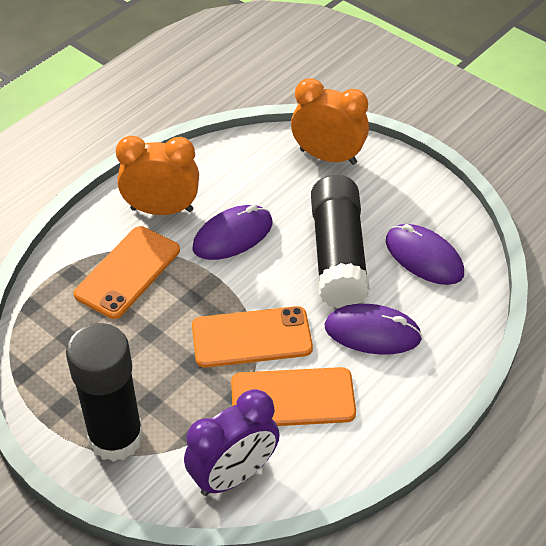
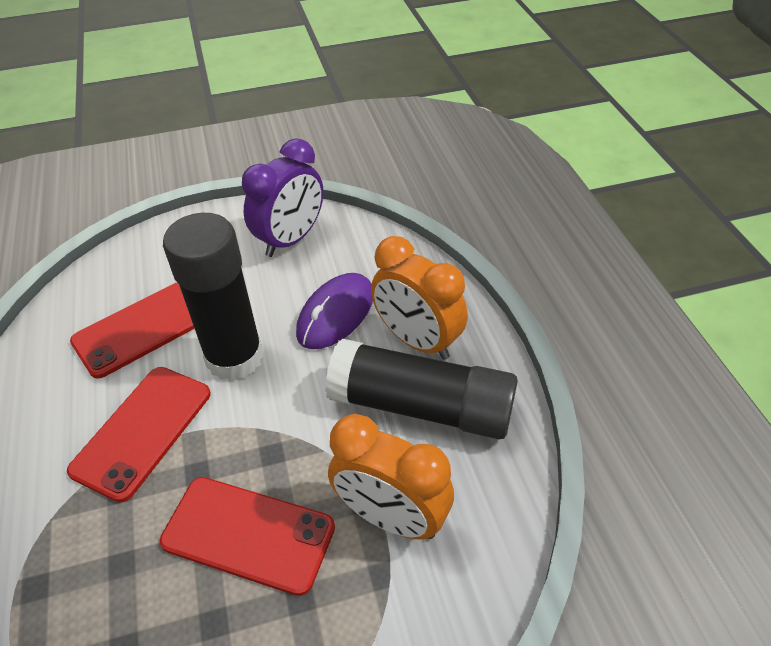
orange phone: 3 -> 0
purple mouse: 3 -> 1
red phone: 0 -> 3

